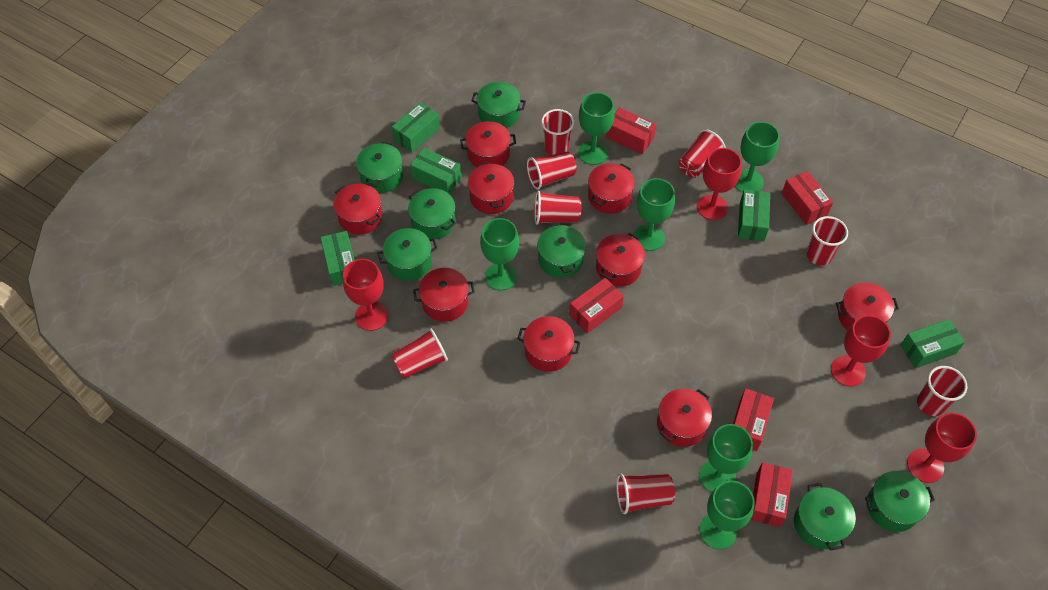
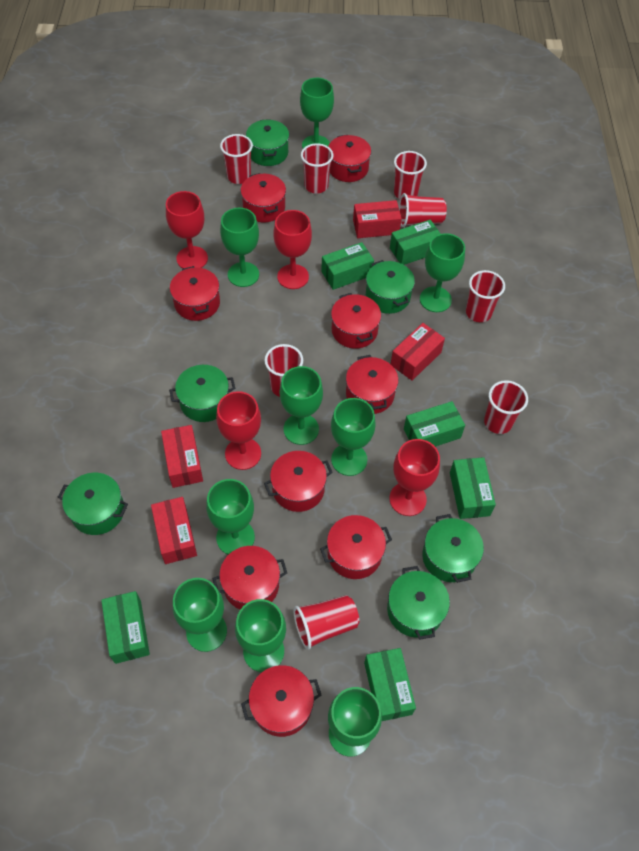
green box: 5 -> 6
green goblet: 6 -> 9
green pot: 7 -> 6
red box: 5 -> 4

